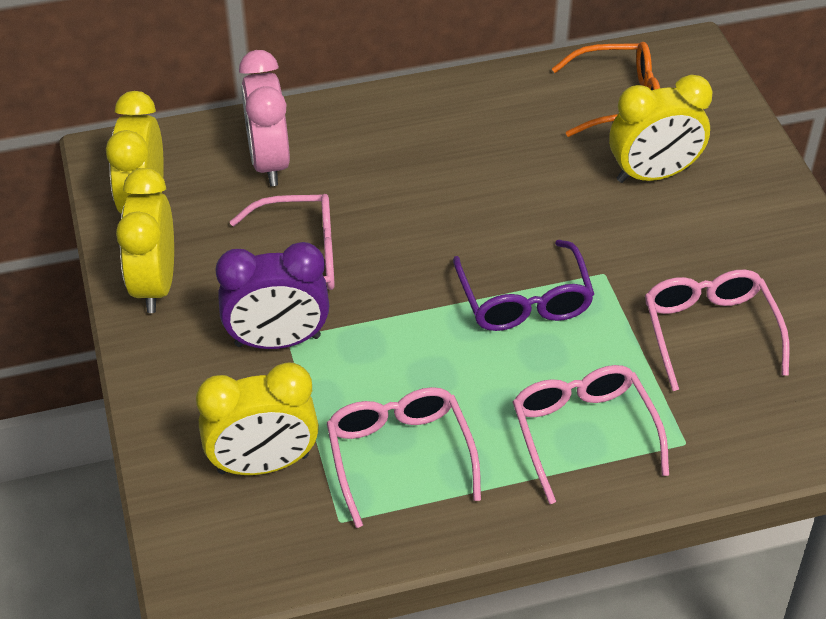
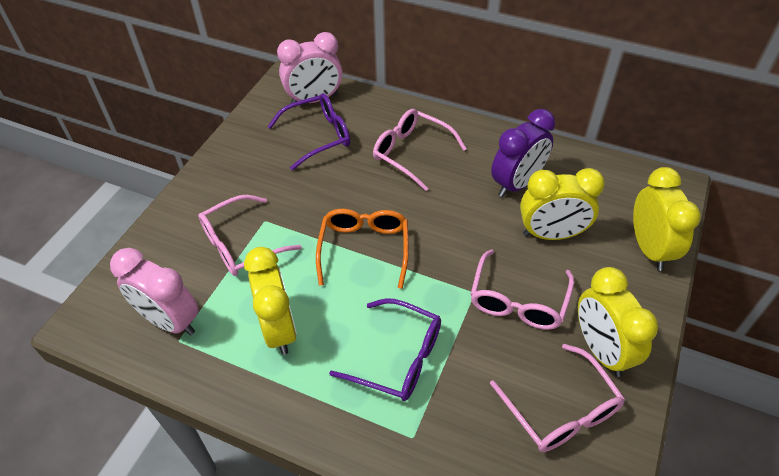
pink clock: 1 -> 2
purple glasses: 1 -> 2

